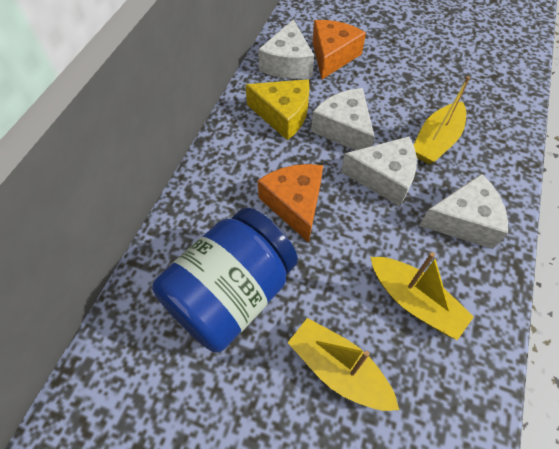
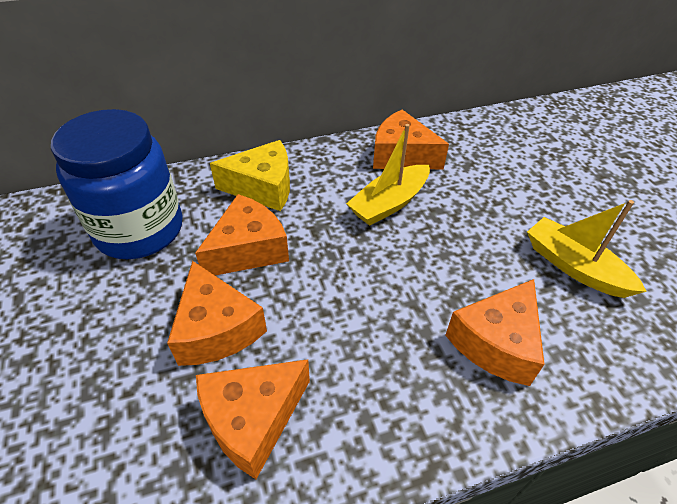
orange cheese: 2 -> 5
white cheese: 4 -> 0
yellow boat: 3 -> 2

